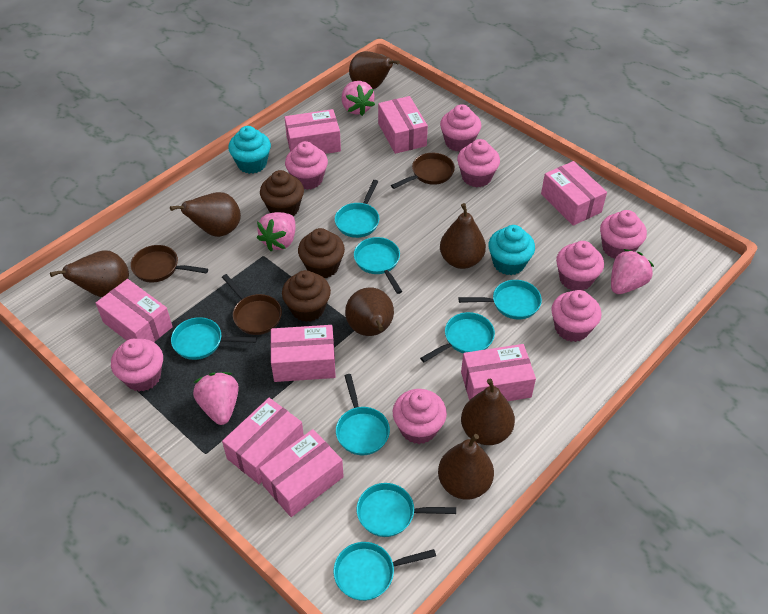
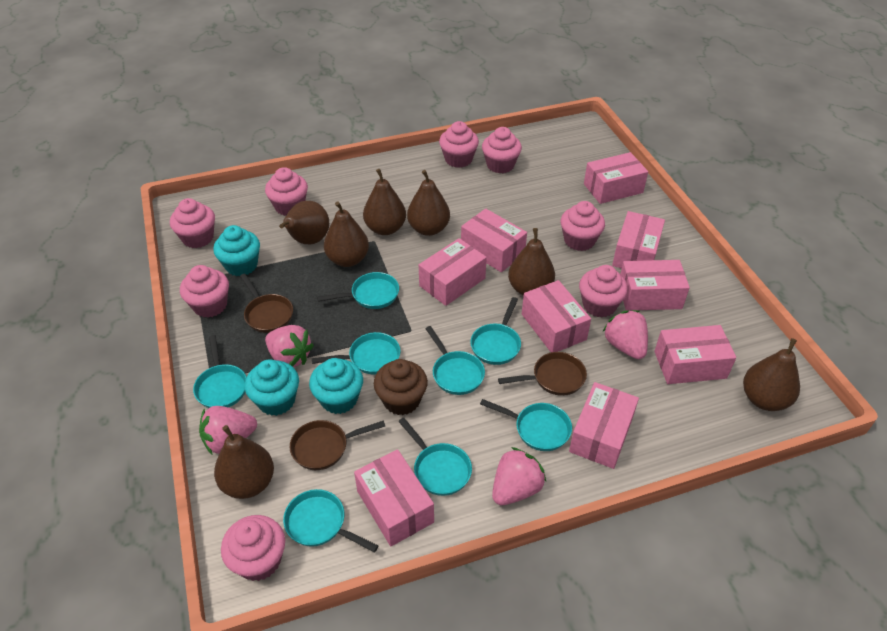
brown cupcake: 3 -> 1
pink box: 8 -> 9
turquoise cupcake: 2 -> 3

